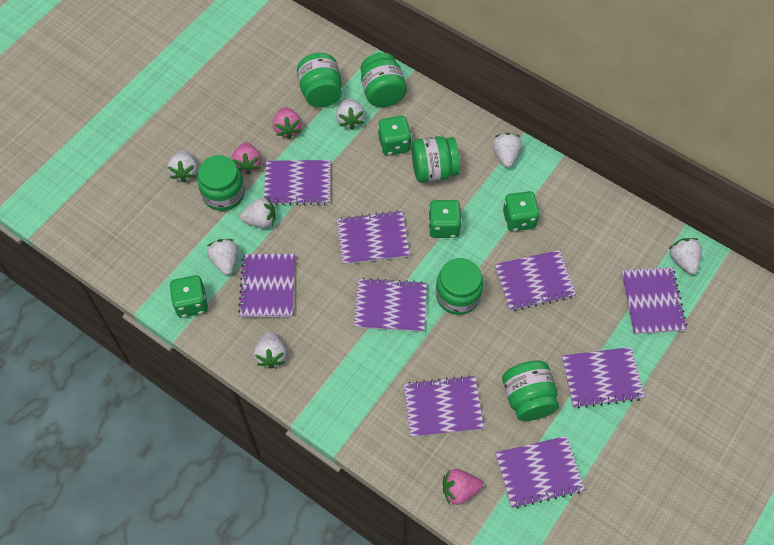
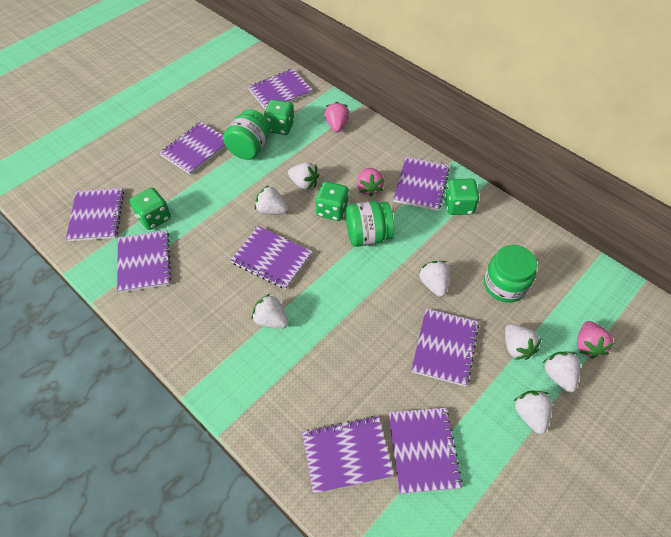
green jar: 6 -> 3

